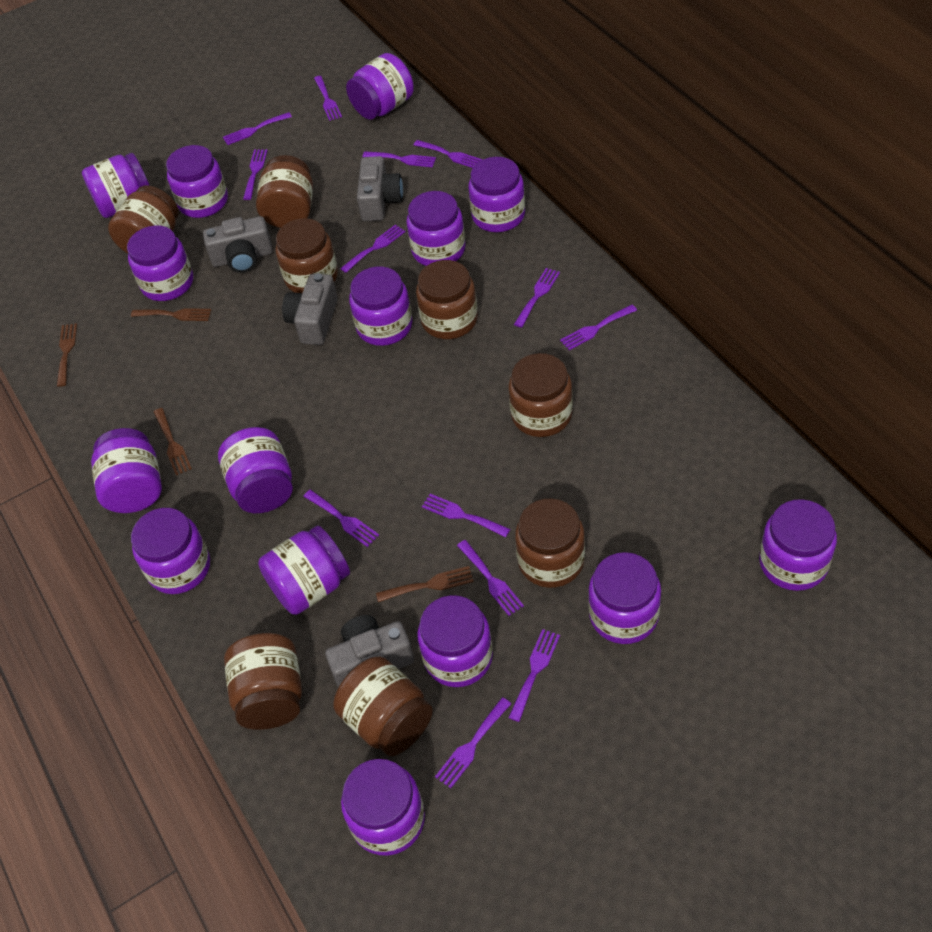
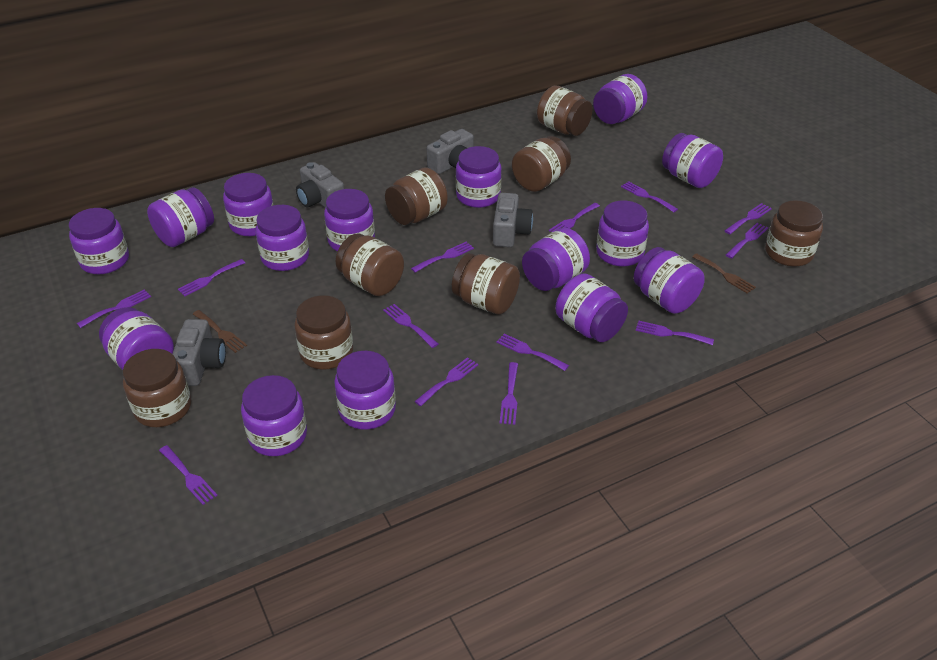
brown fork: 4 -> 2

